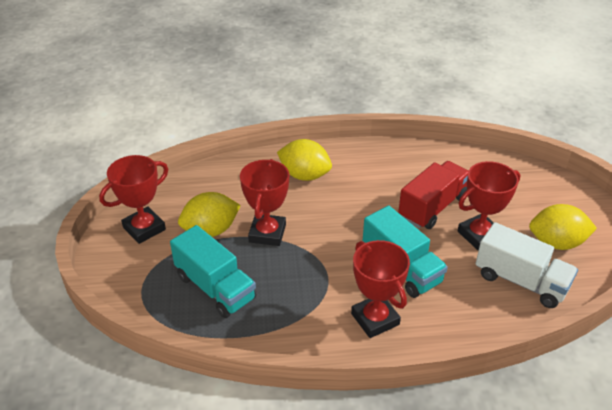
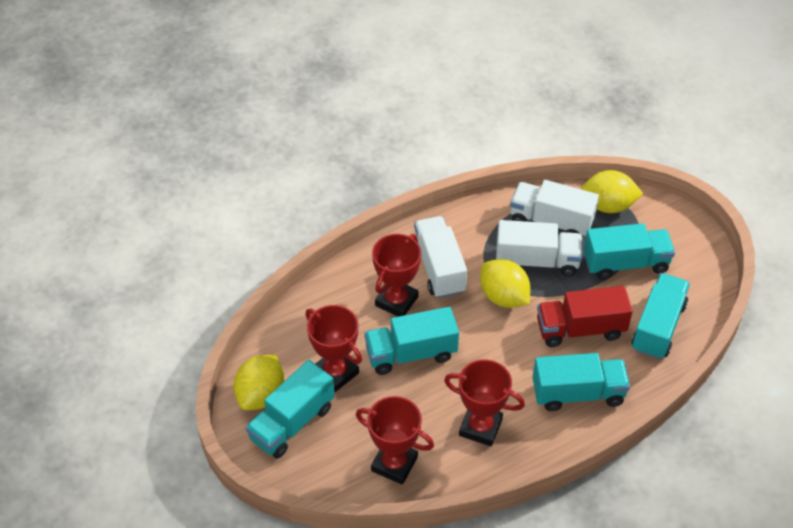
turquoise truck: 2 -> 5
white truck: 1 -> 3

